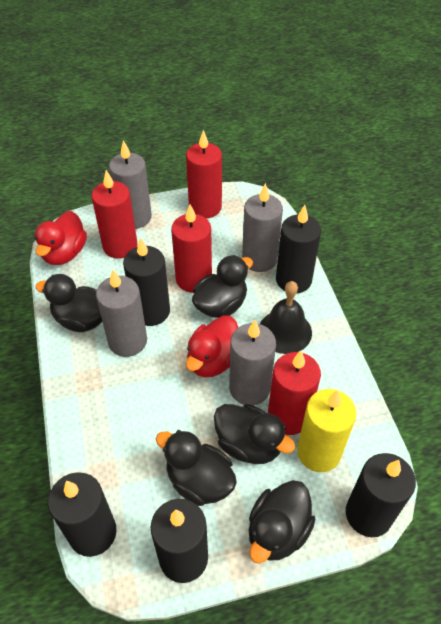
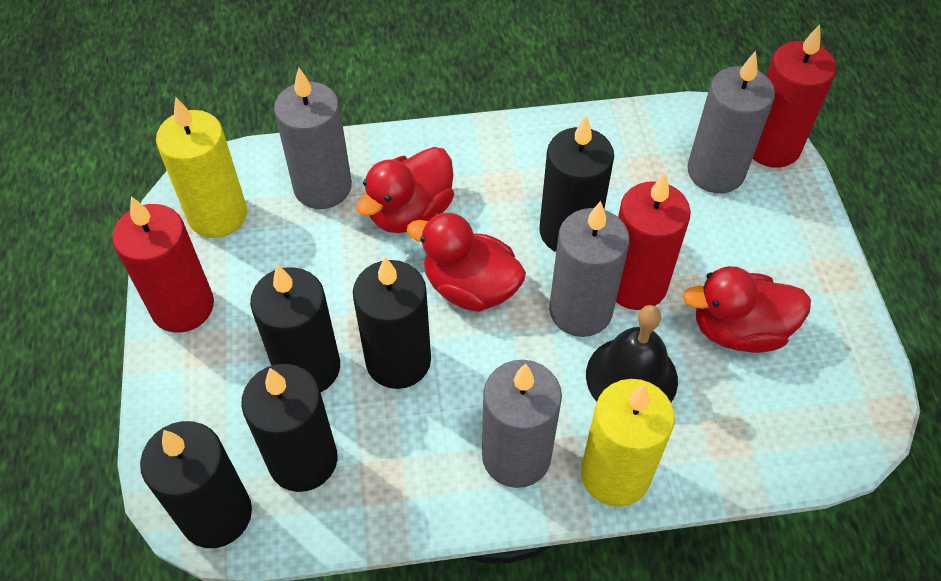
black duck: 5 -> 0
red candle: 4 -> 3
red duck: 2 -> 3
yellow candle: 1 -> 2

